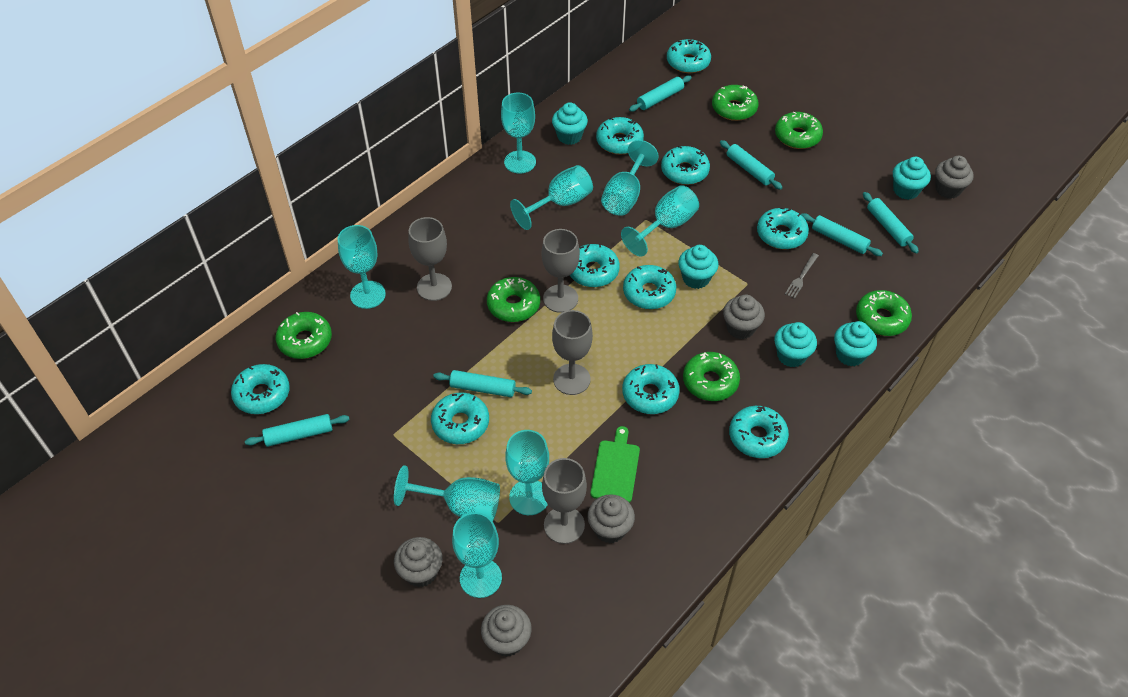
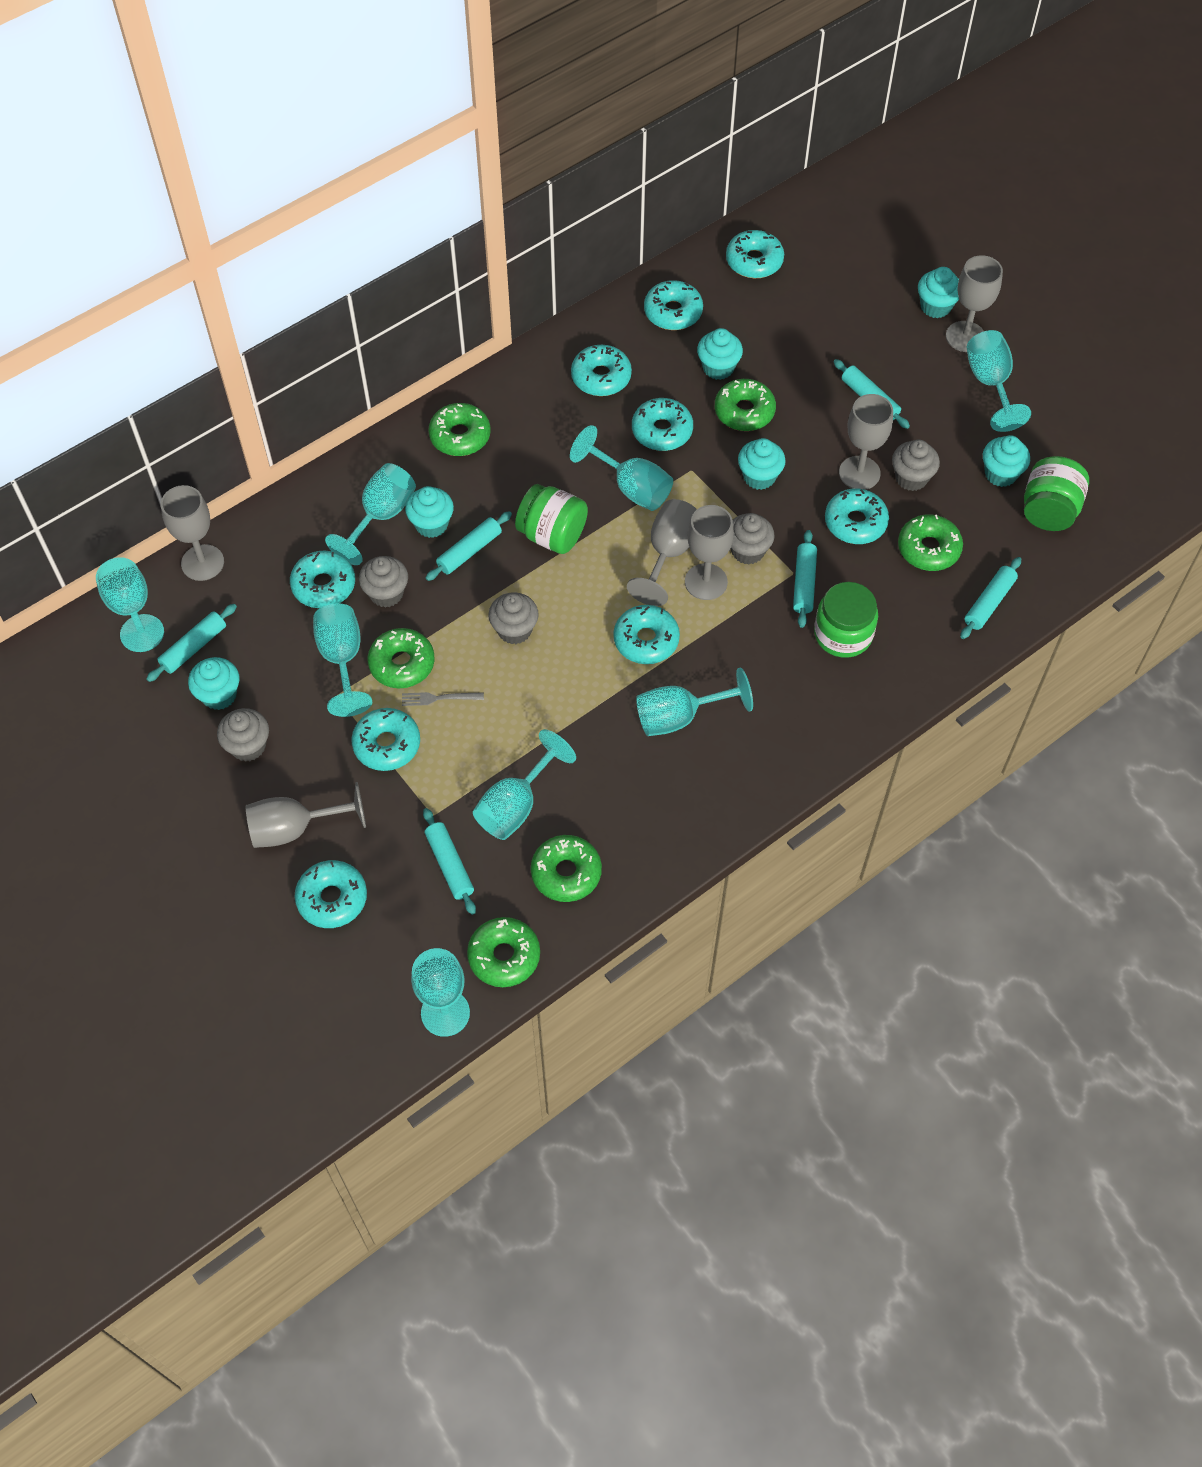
green cutting board: 1 -> 0
green jar: 0 -> 3
grey goblet: 4 -> 6
turquoise cupcake: 5 -> 6
turquoise donut: 10 -> 9

